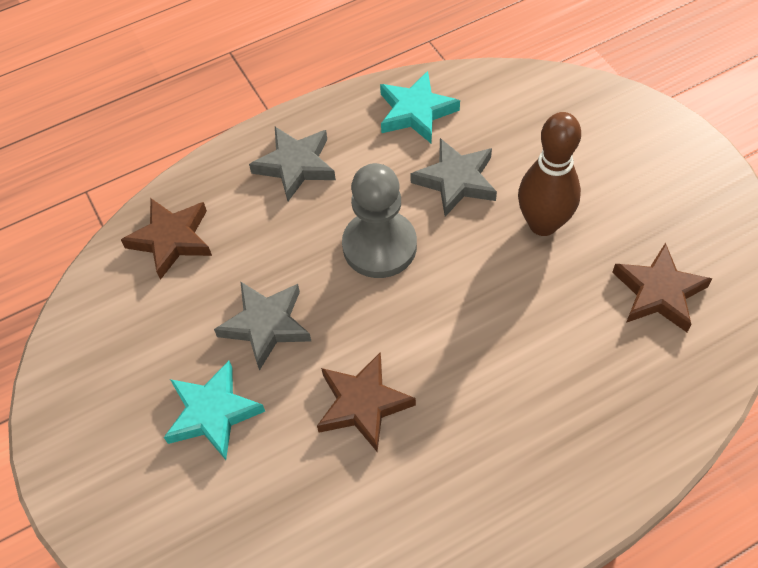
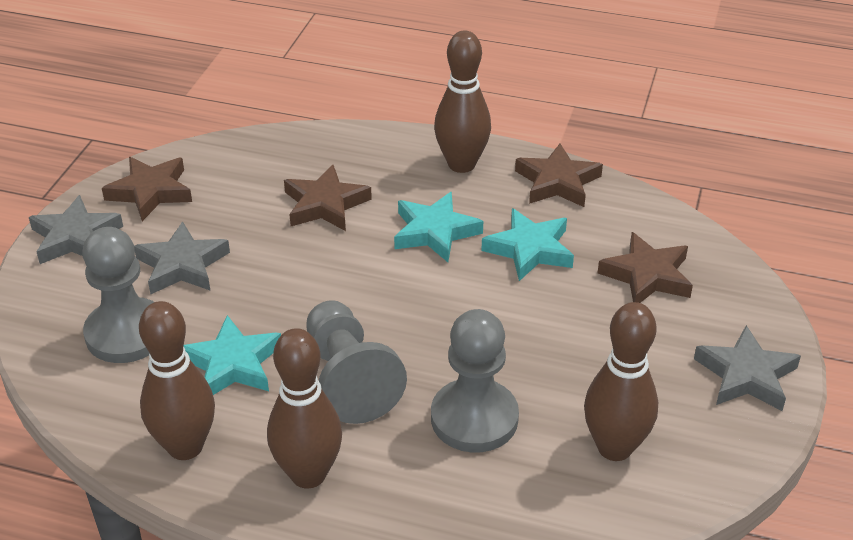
brown bowling pin: 1 -> 4
brown star: 3 -> 4
grey pawn: 1 -> 3
turquoise star: 2 -> 3

